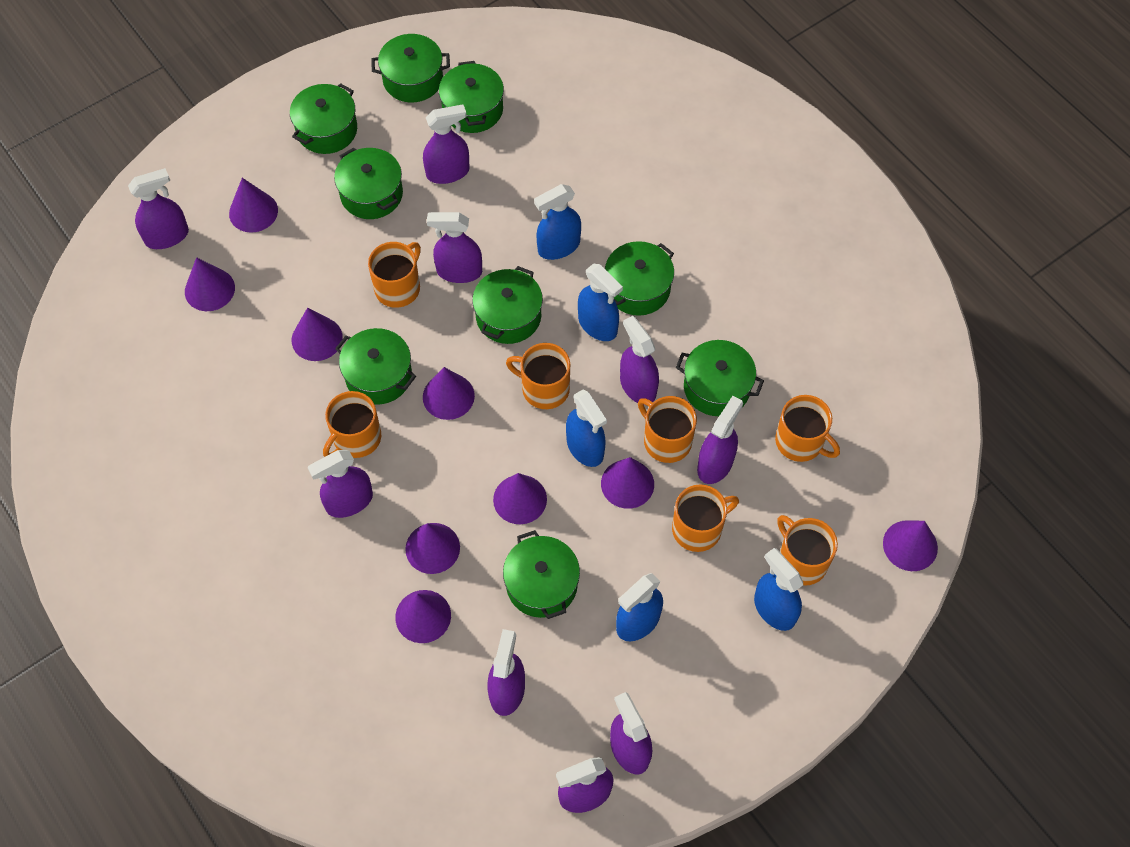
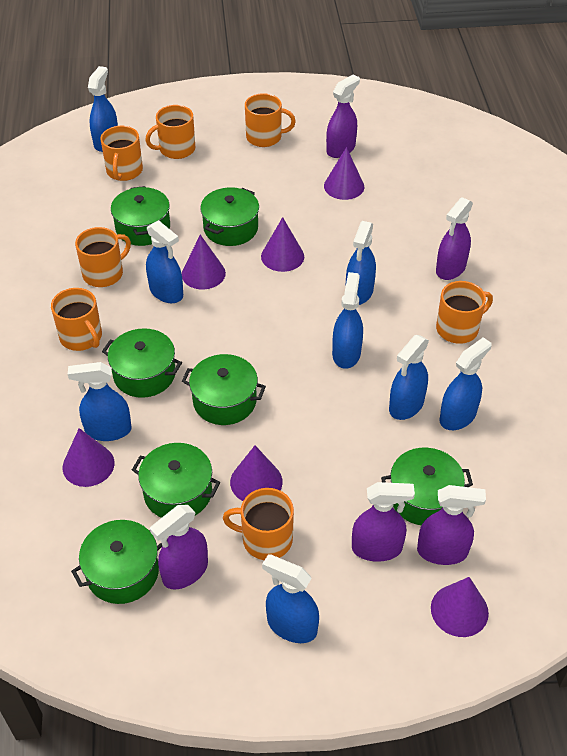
blue spray bottle: 5 -> 8
green pot: 9 -> 7
purple cone: 9 -> 6
purple spray bottle: 9 -> 5

